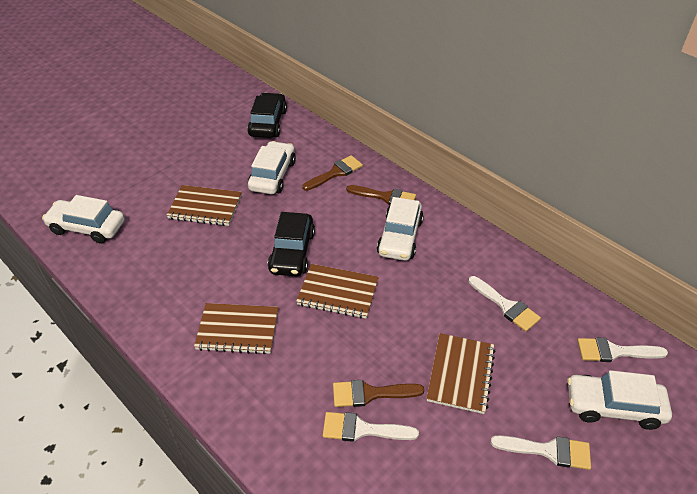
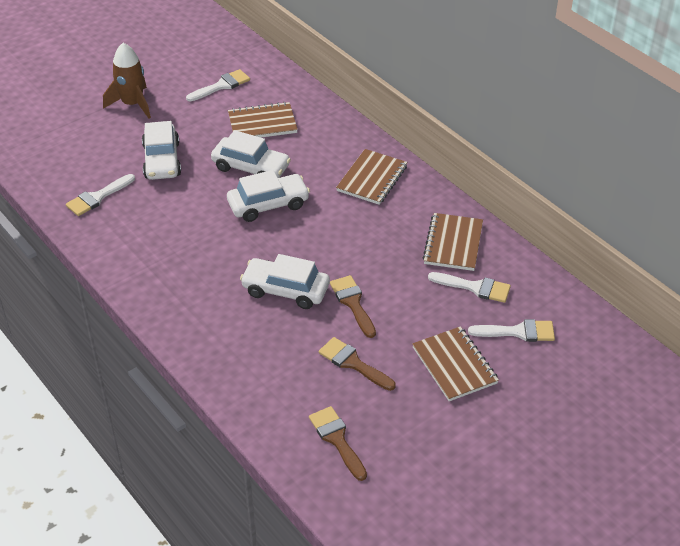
black car: 2 -> 0
brown rocket: 0 -> 1

